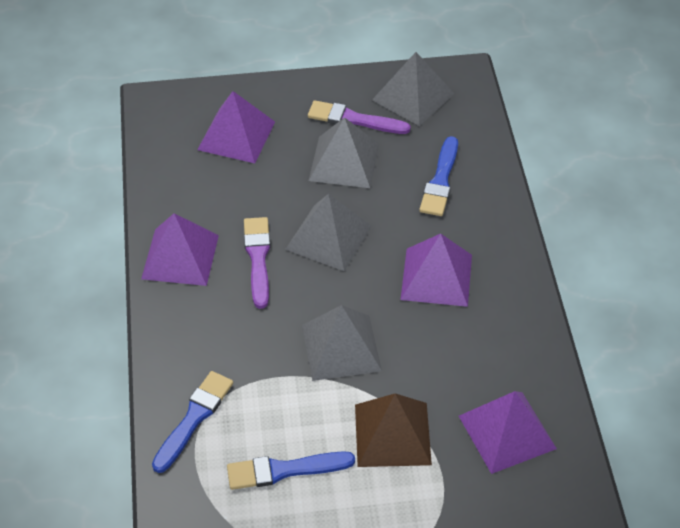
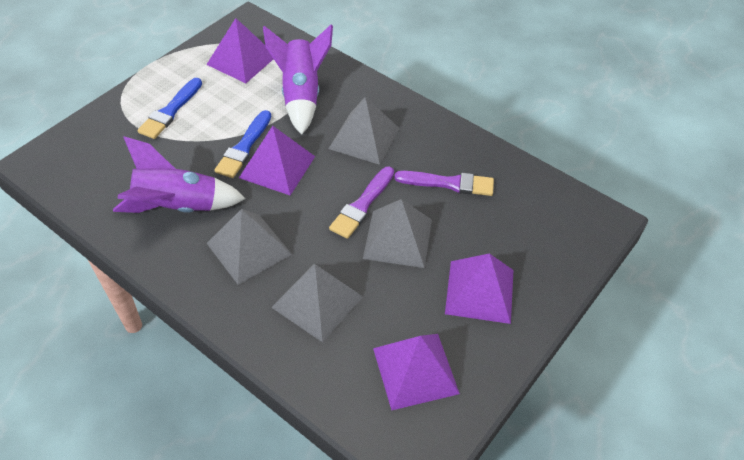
blue brush: 3 -> 2
brown pyramid: 1 -> 0
purple rocket: 0 -> 2

